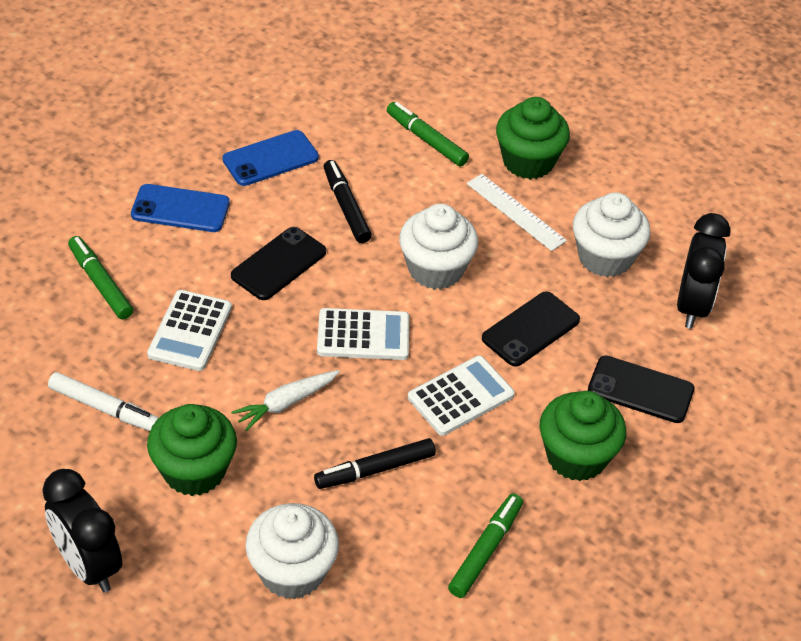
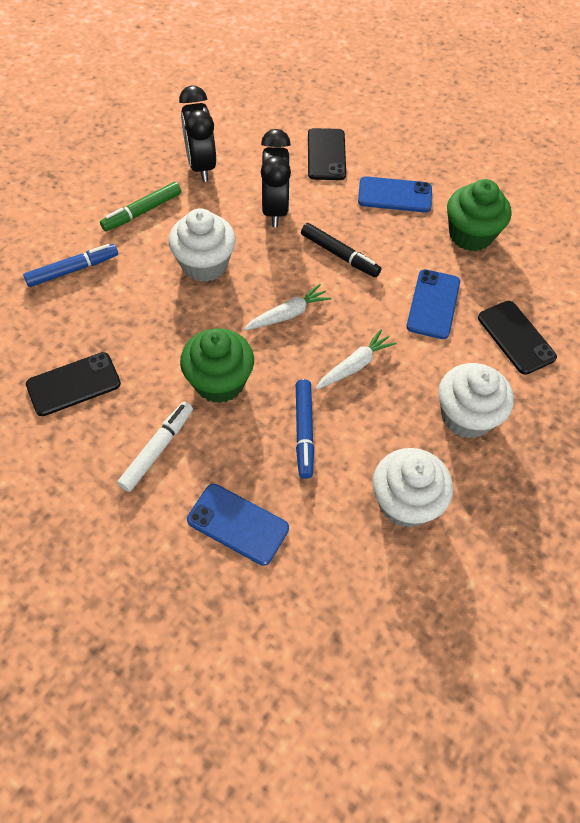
black marker: 2 -> 1
blue marker: 0 -> 2
blue phone: 2 -> 3
green cupcake: 3 -> 2
green marker: 3 -> 1
white calculator: 3 -> 0
white carrot: 1 -> 2
white ruler: 1 -> 0

